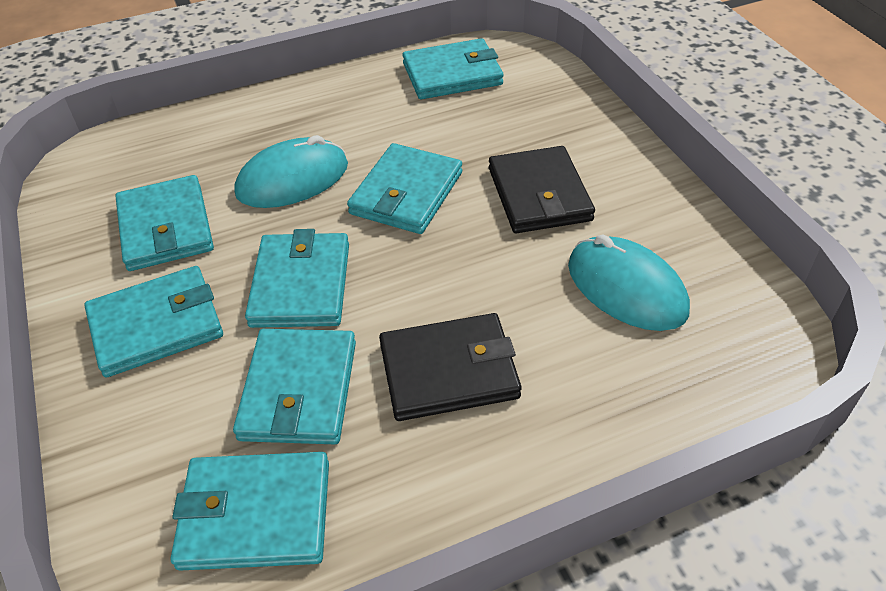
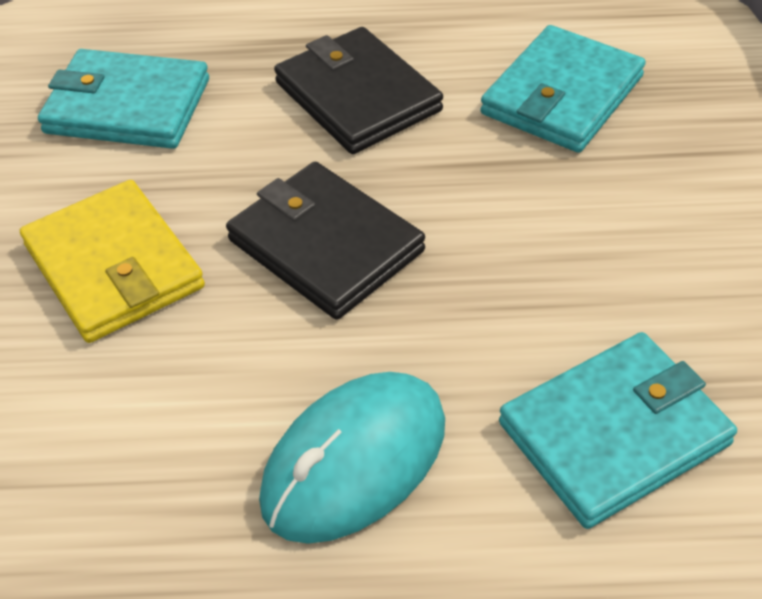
turquoise mouse: 2 -> 1
turquoise wallet: 7 -> 3
yellow wallet: 0 -> 1

